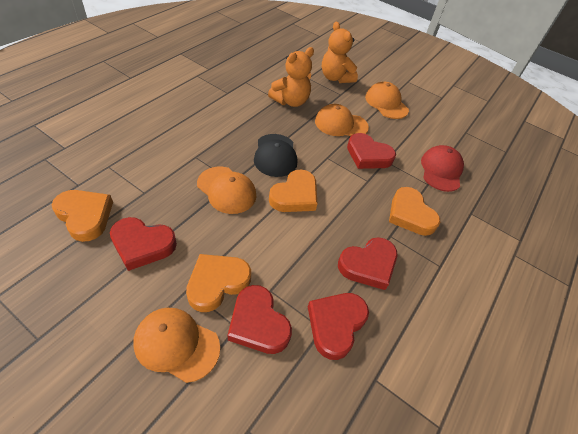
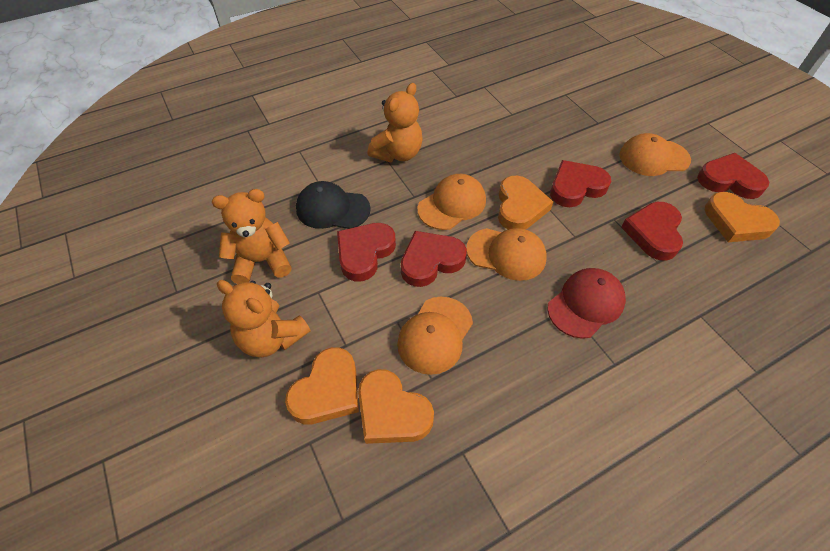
orange teddy bear: 2 -> 3

